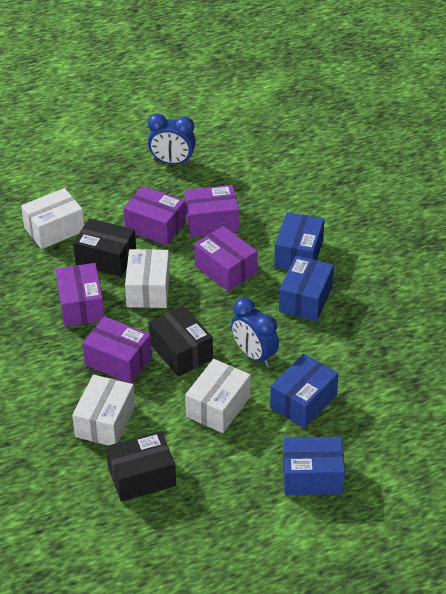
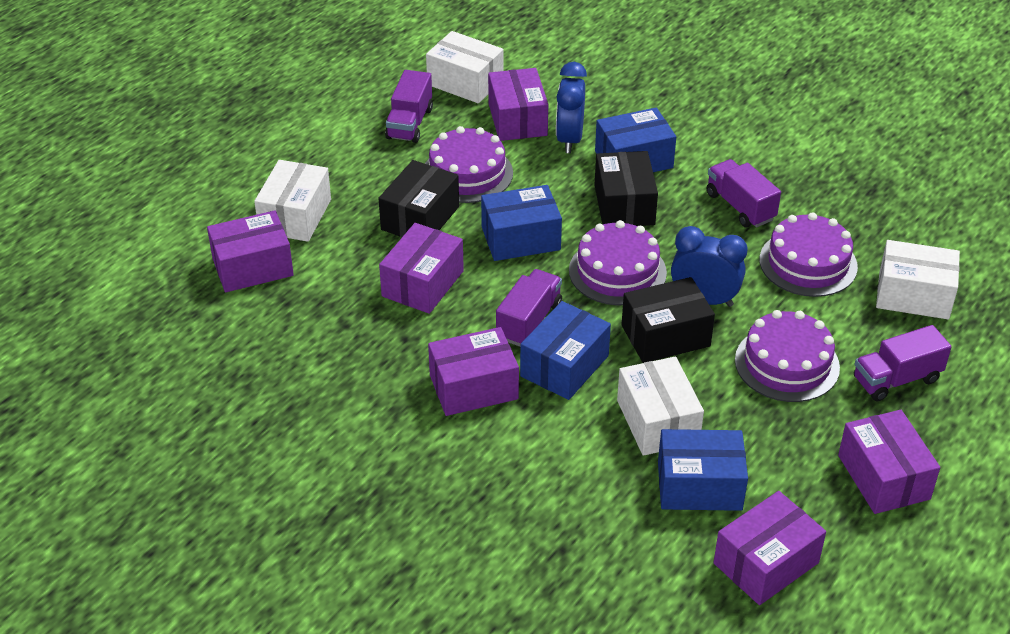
purple box: 5 -> 6
purple cake: 0 -> 4
purple truck: 0 -> 4

